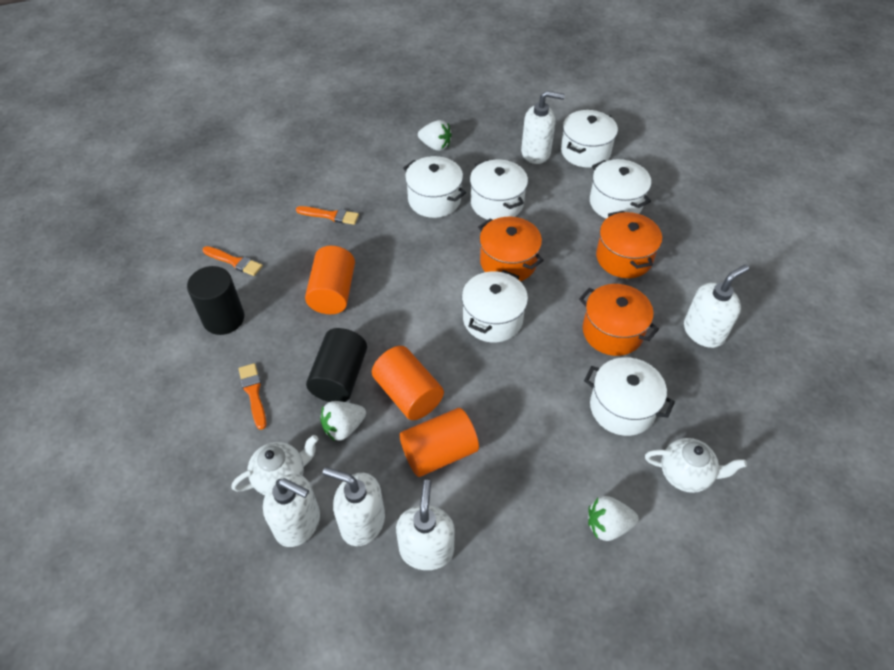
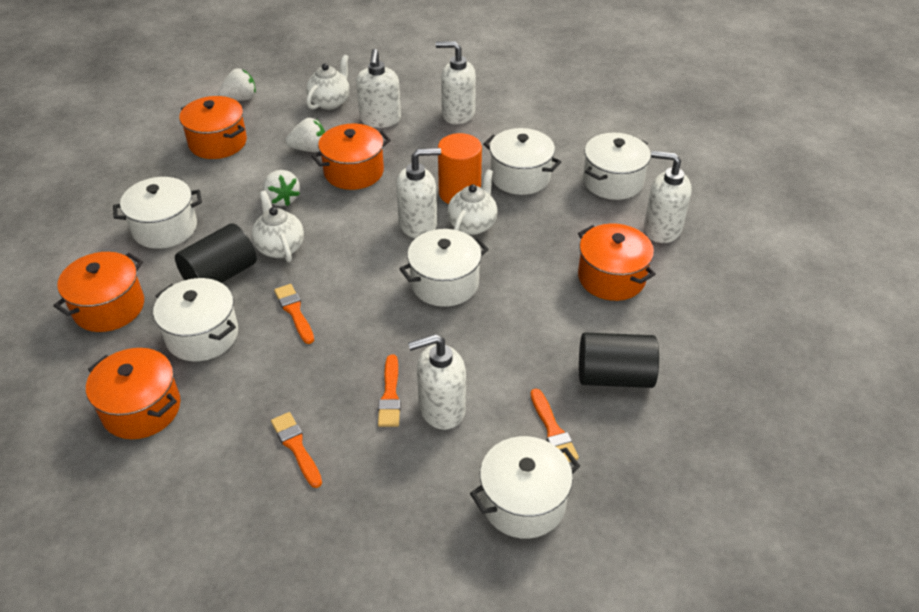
orange brush: 3 -> 4
orange cylinder: 3 -> 1
orange pot: 3 -> 5
white teapot: 2 -> 3

